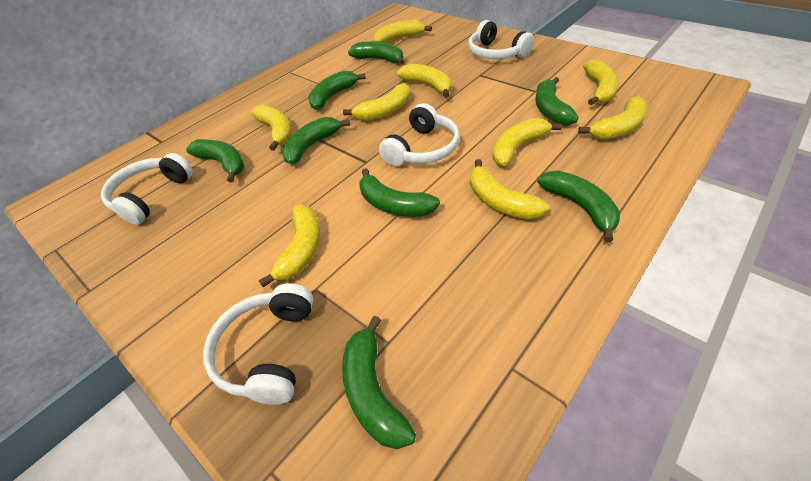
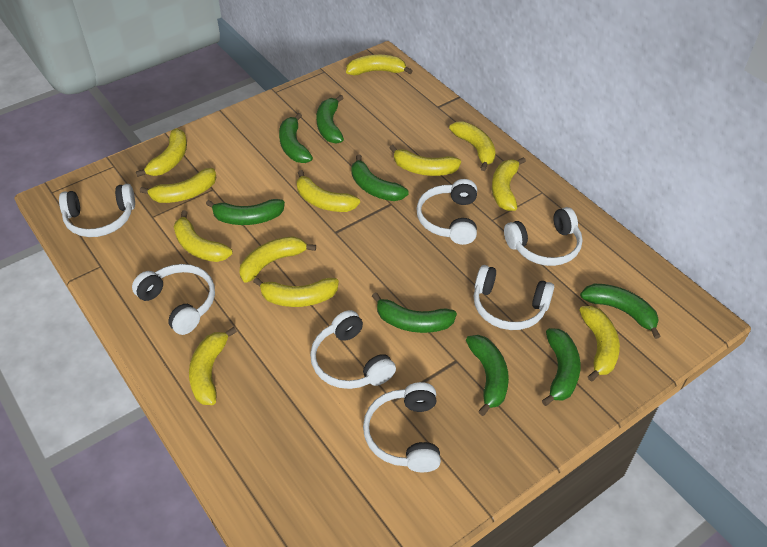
white headphones: 4 -> 7
yellow banana: 9 -> 12

